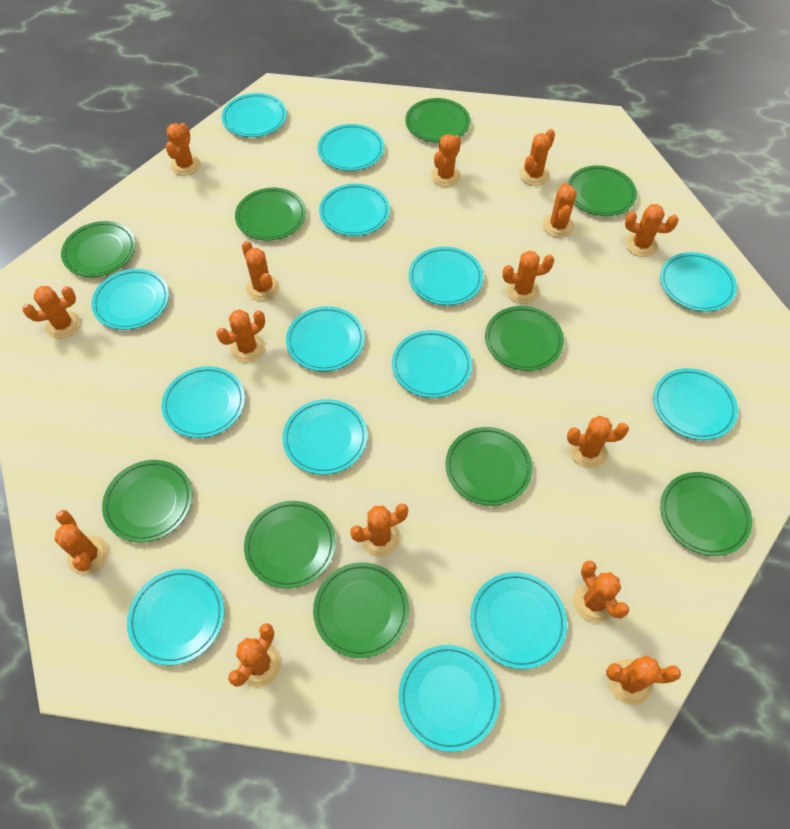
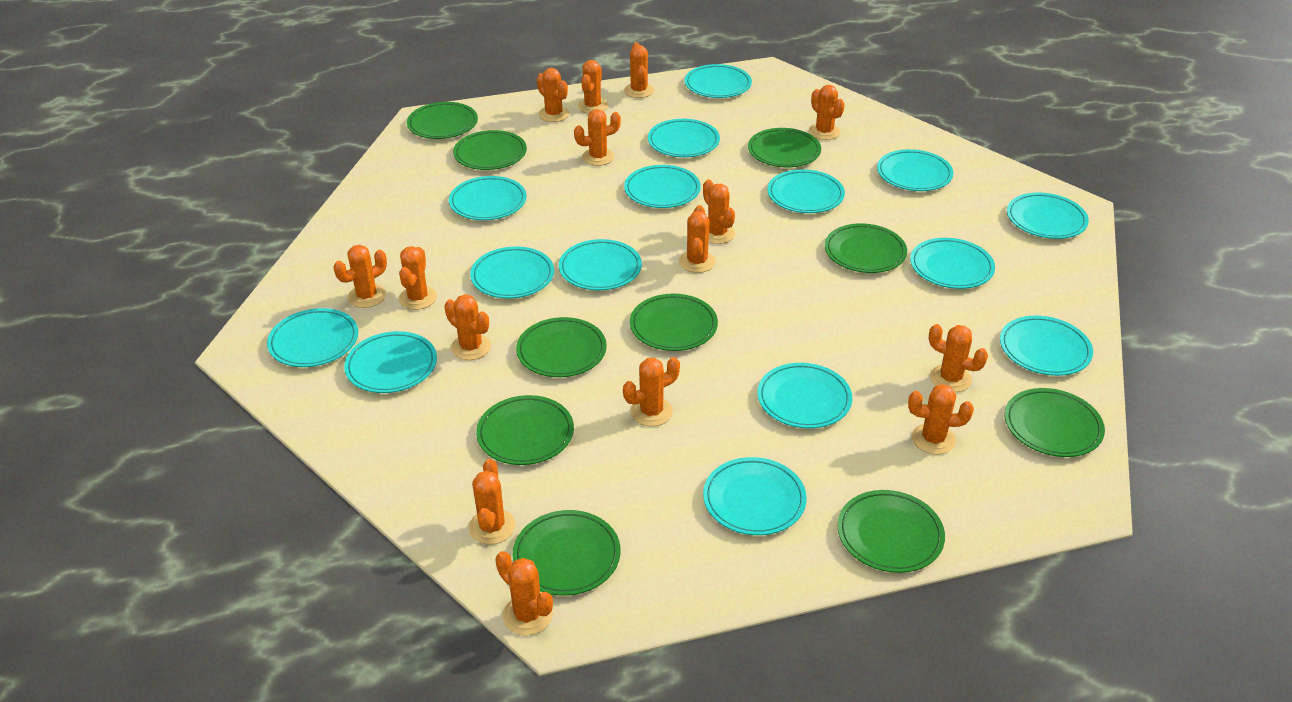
turquoise plate: 14 -> 15

